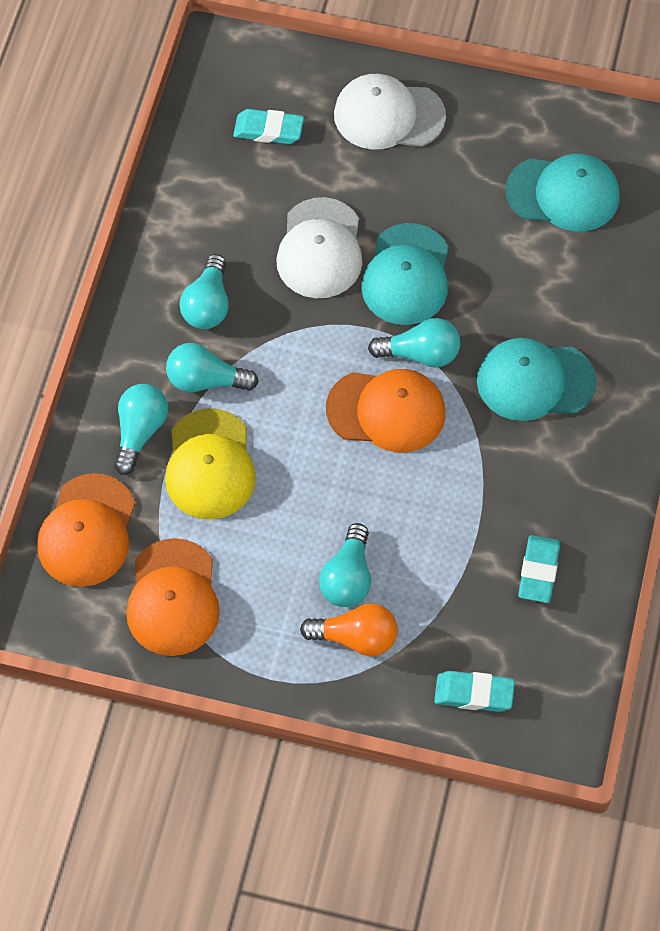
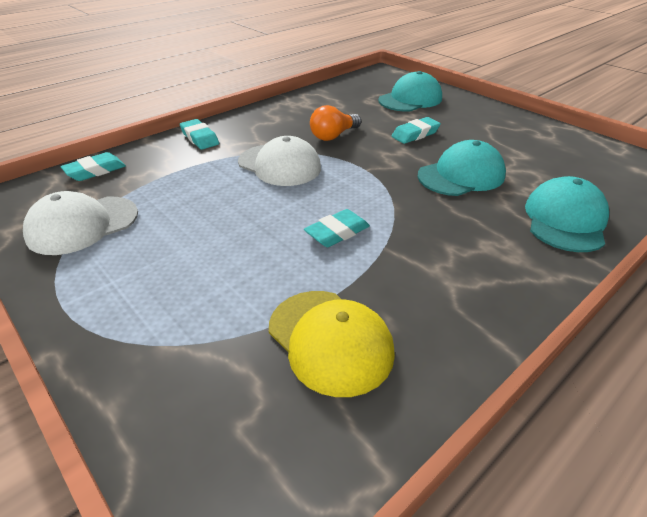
orange cap: 3 -> 0
turquoise eraser: 3 -> 4
turquoise light bulb: 5 -> 0

